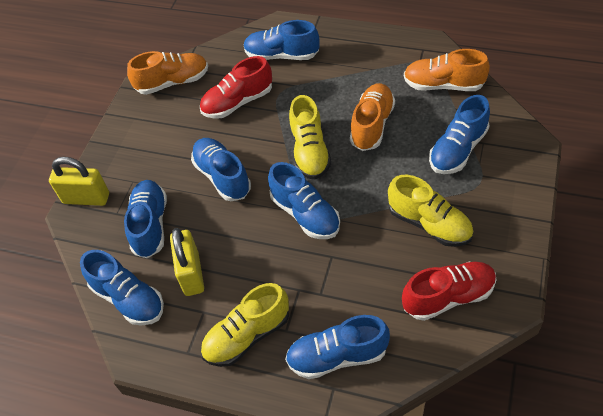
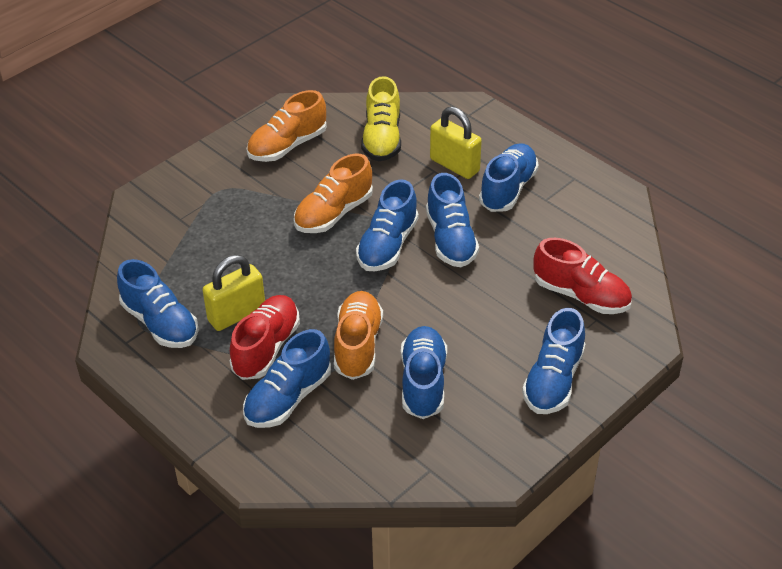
yellow shoe: 3 -> 1

